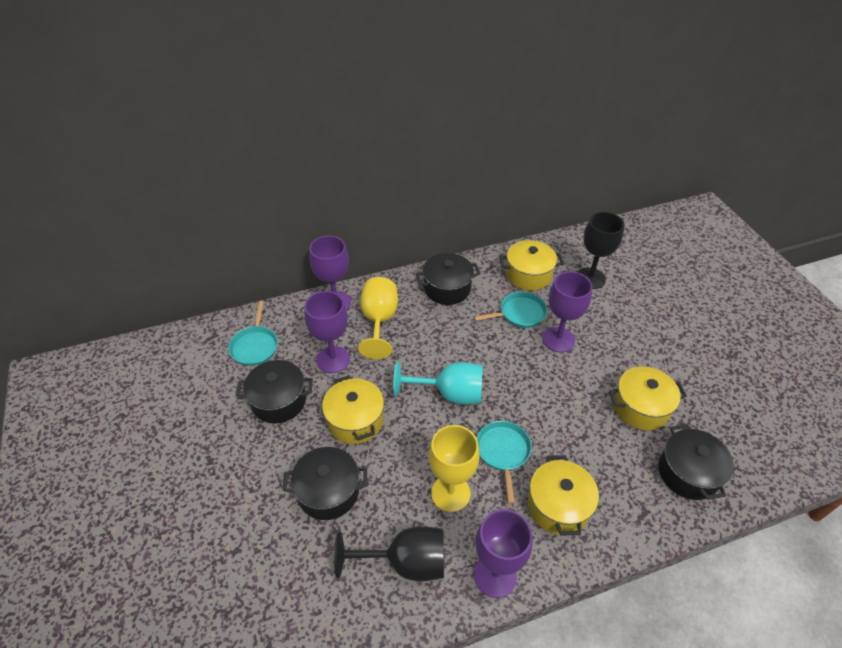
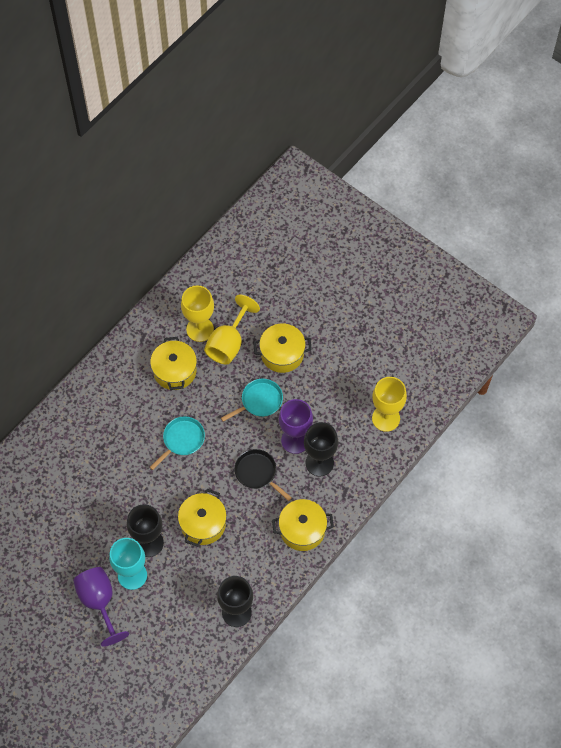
black goblet: 2 -> 3
black pan: 0 -> 1
black pot: 4 -> 0
purple goblet: 4 -> 2
turquoise pan: 3 -> 2
yellow goblet: 2 -> 3

